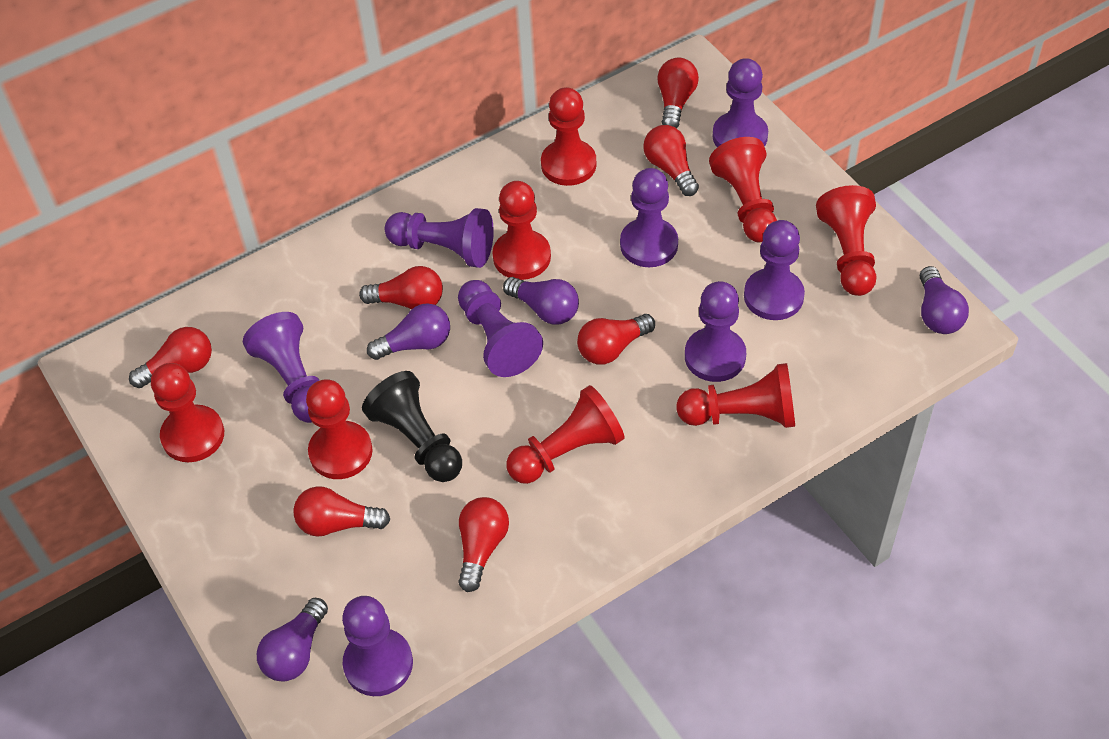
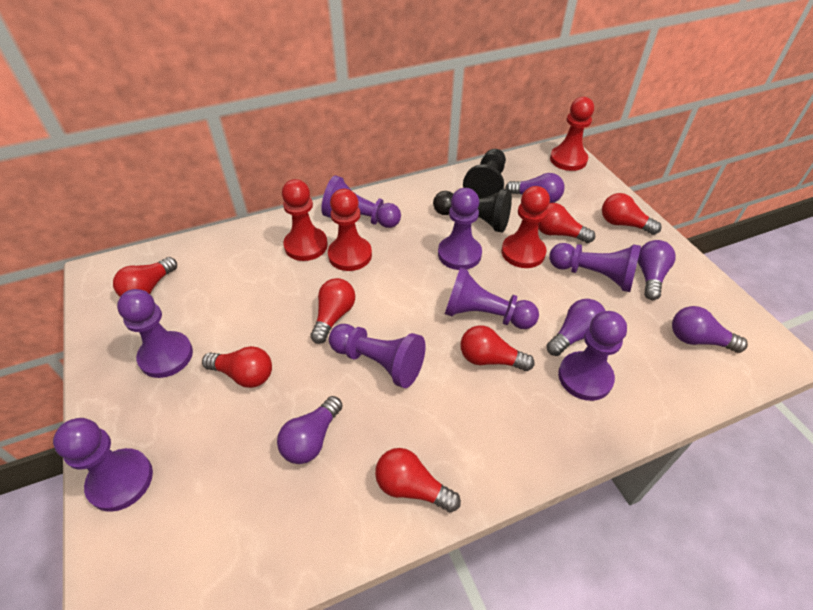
black pawn: 1 -> 2
purple light bulb: 4 -> 5
red pawn: 8 -> 4

